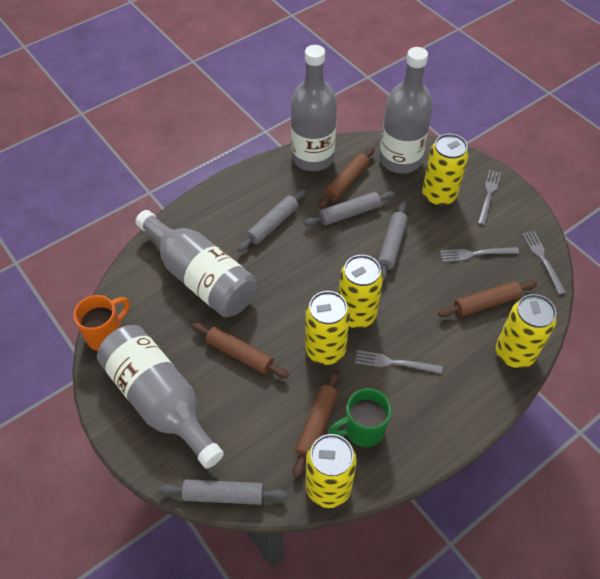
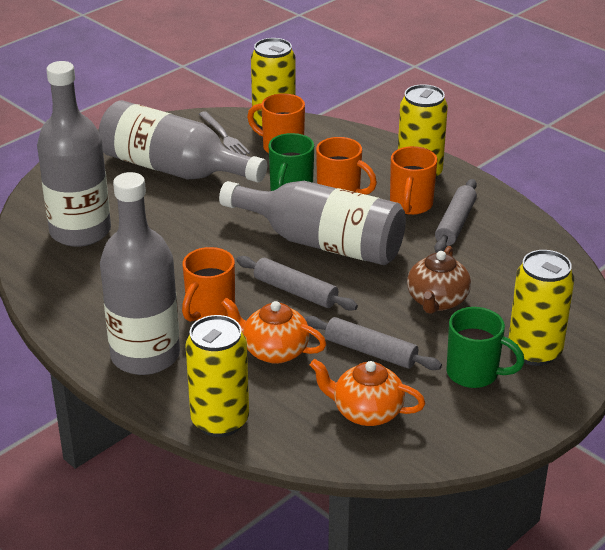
brown rolling pin: 4 -> 0
brown teapot: 0 -> 1
green mug: 1 -> 2
grey fork: 4 -> 1
grey rolling pin: 4 -> 3
orange mug: 1 -> 4
orange teapot: 0 -> 2
yellow can: 5 -> 4

